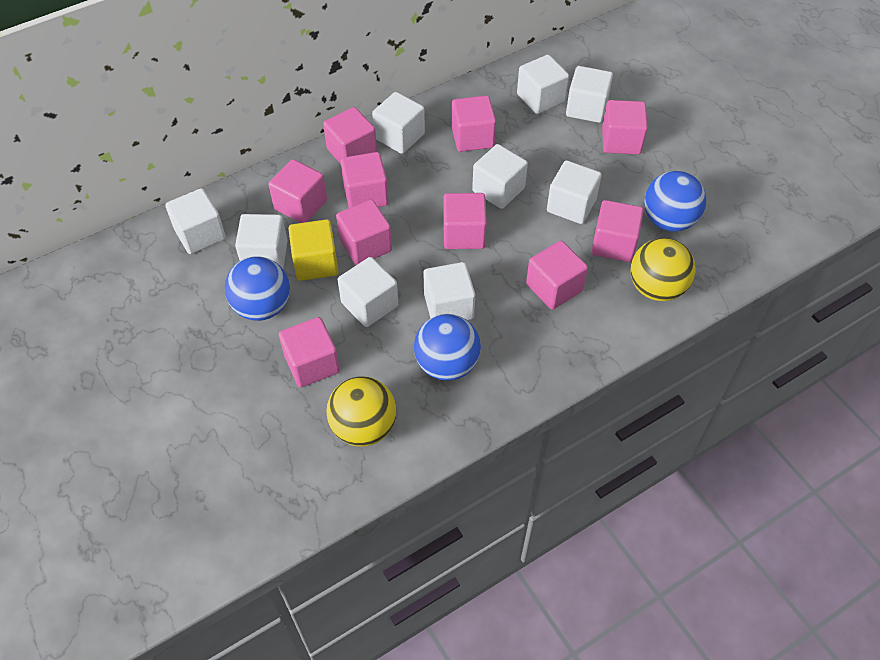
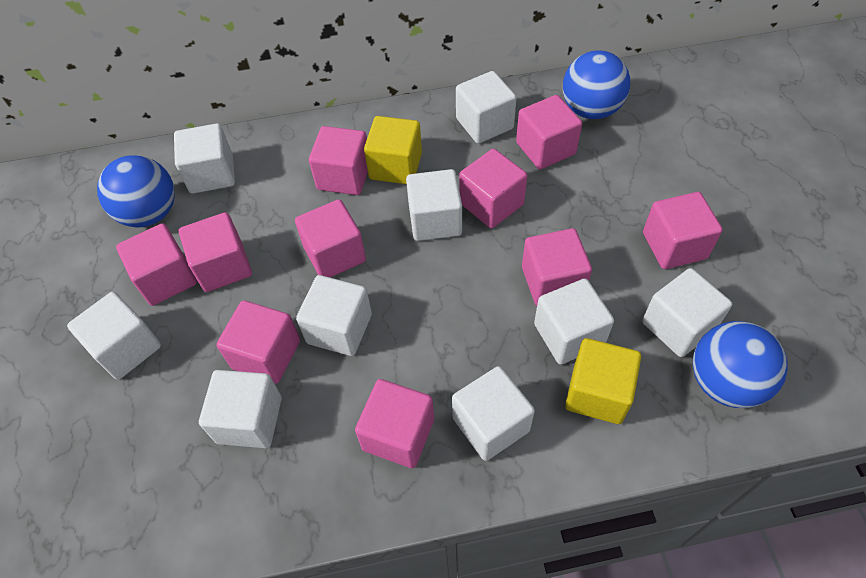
yellow ball: 2 -> 0
yellow cube: 1 -> 2

